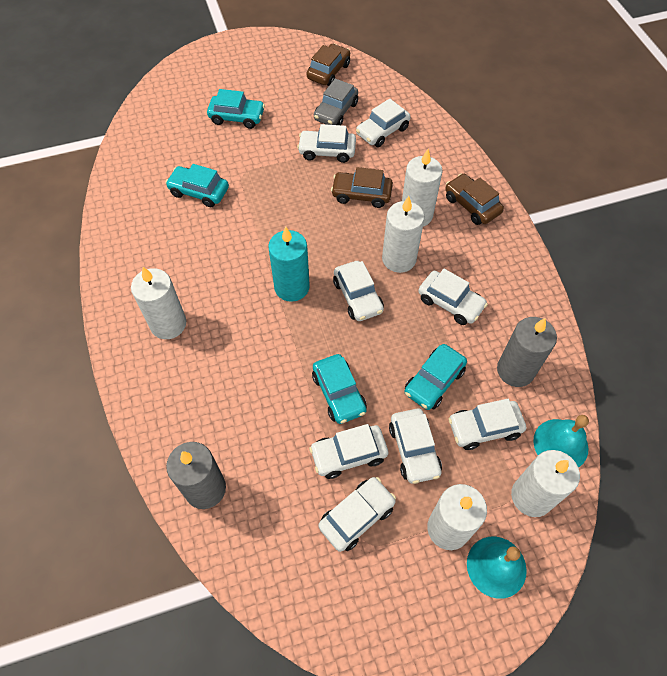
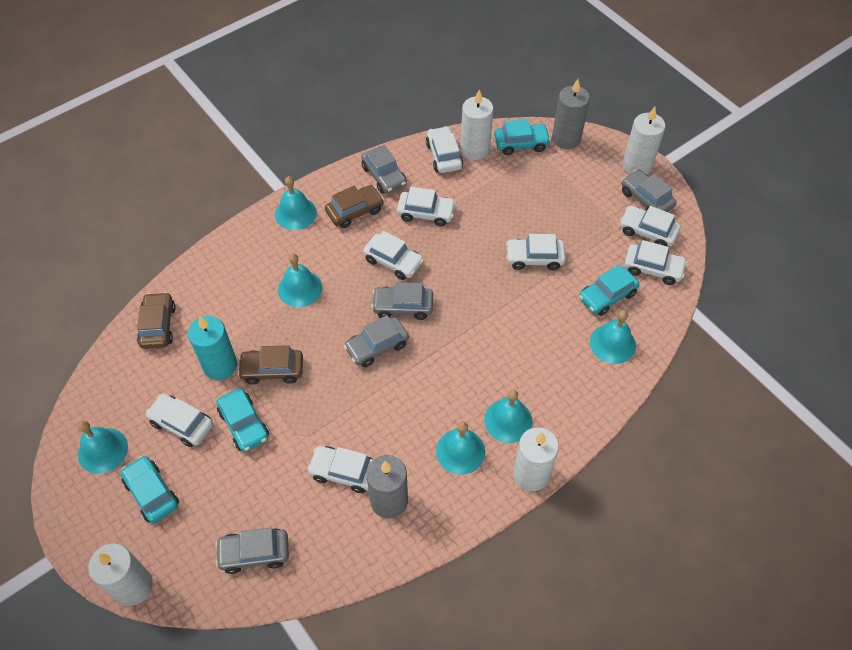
grey car: 1 -> 5
turquoise bell: 2 -> 6
white candle: 5 -> 4

